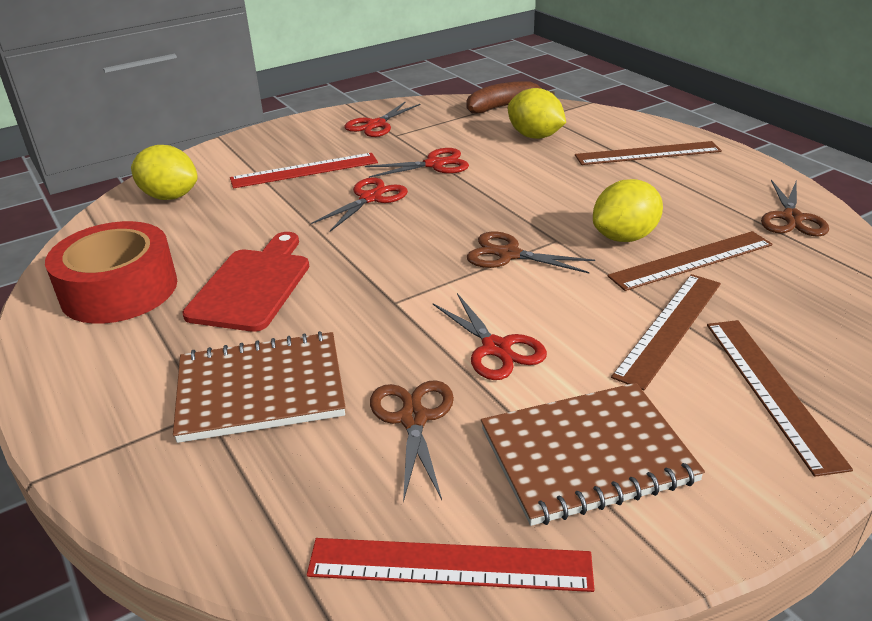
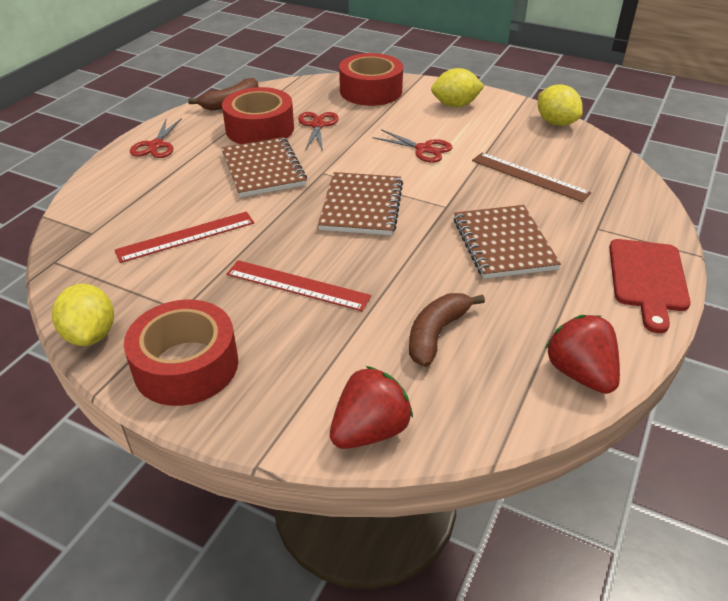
brown banana: 1 -> 2
brown notebook: 2 -> 3
brown ruler: 4 -> 1
brown scissors: 3 -> 0
red scissors: 4 -> 3
red strawberry: 0 -> 2
red tape: 1 -> 3

